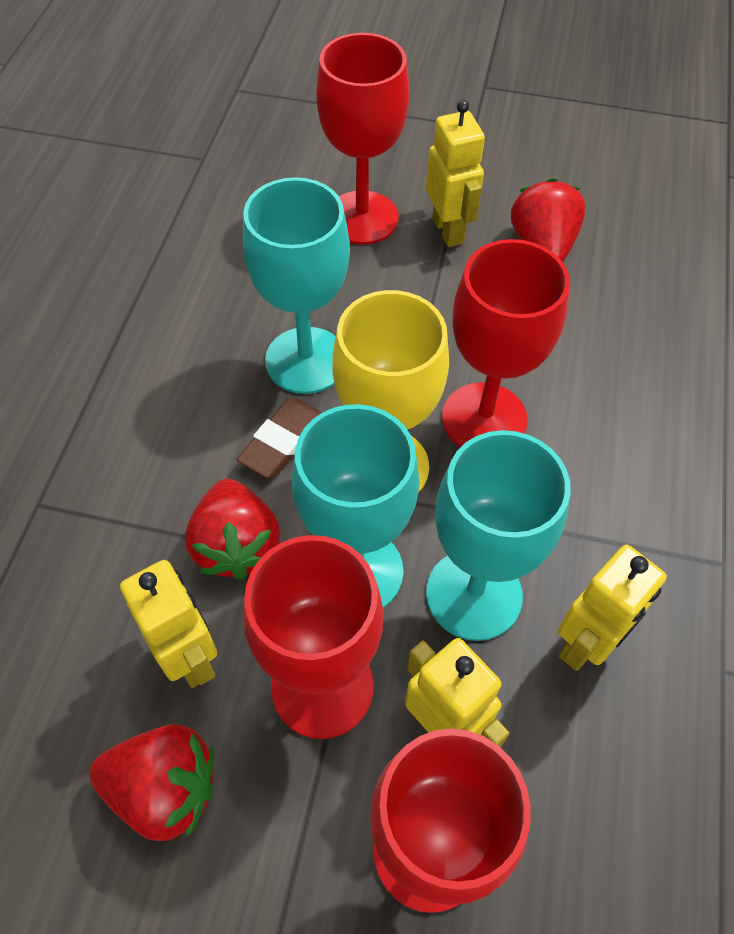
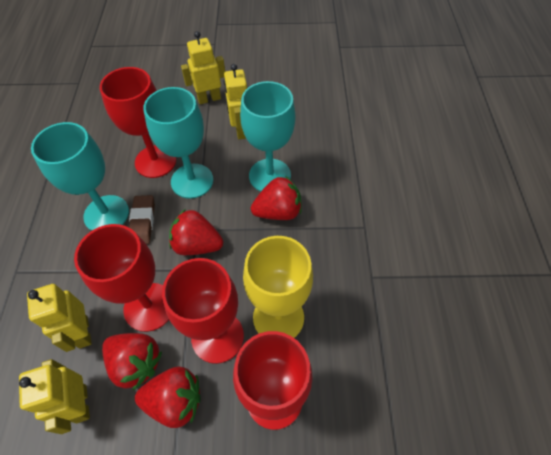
red strawberry: 3 -> 4

